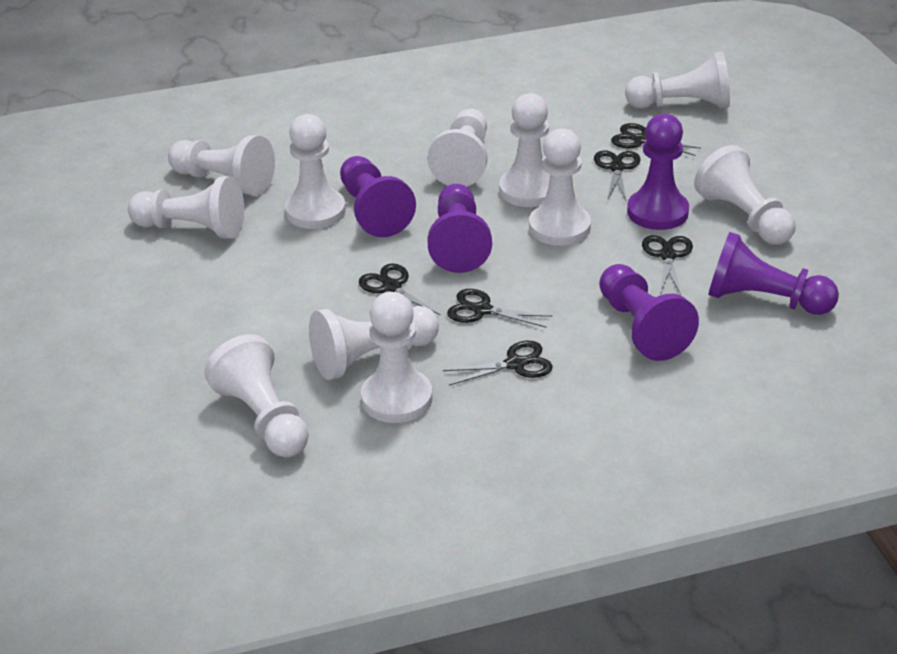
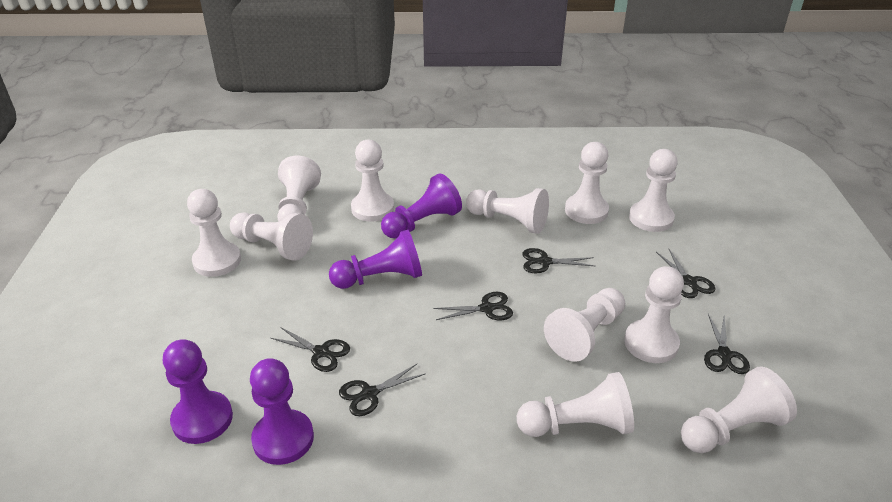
purple pawn: 5 -> 4

